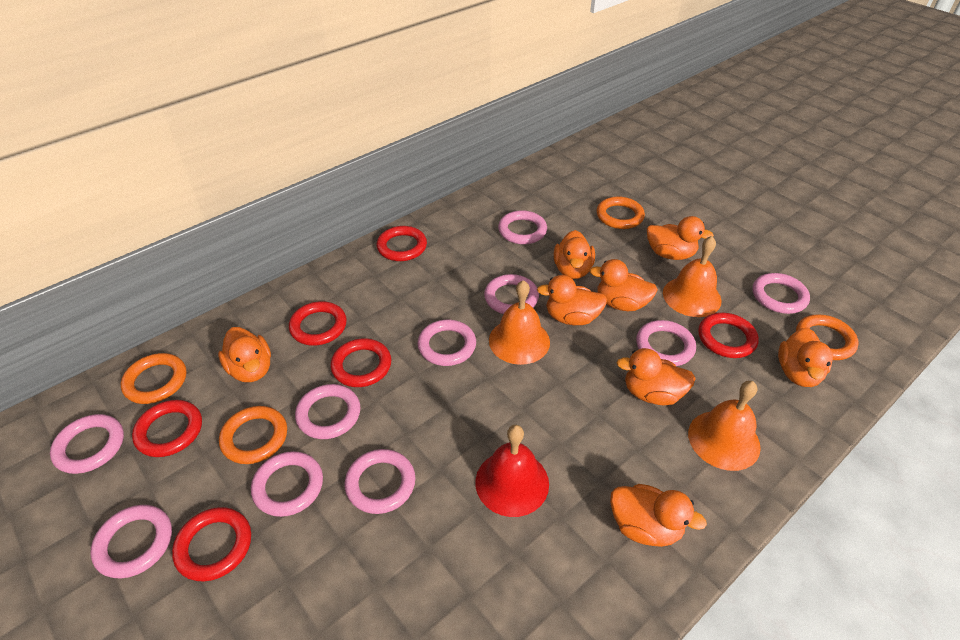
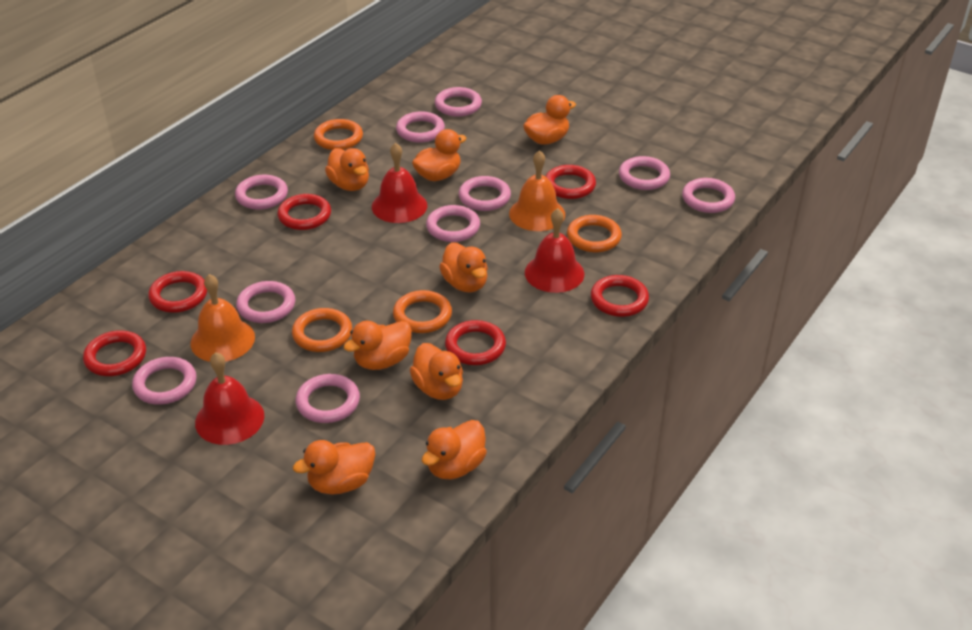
orange bell: 3 -> 2
red bell: 1 -> 3

